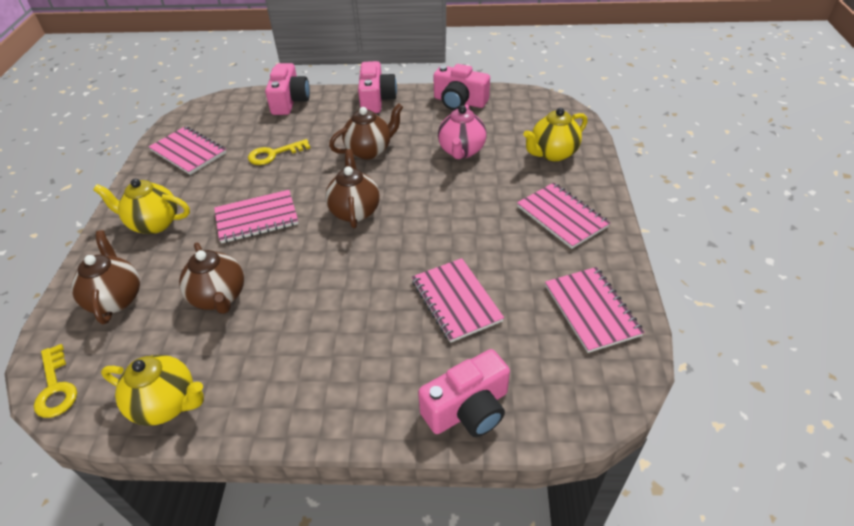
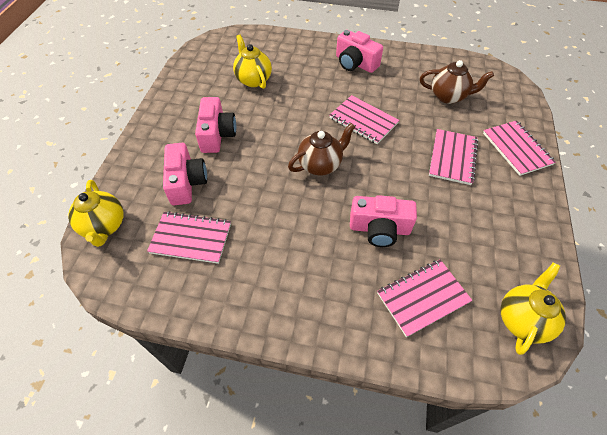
brown teapot: 4 -> 2
pink teapot: 1 -> 0
yellow key: 2 -> 0

